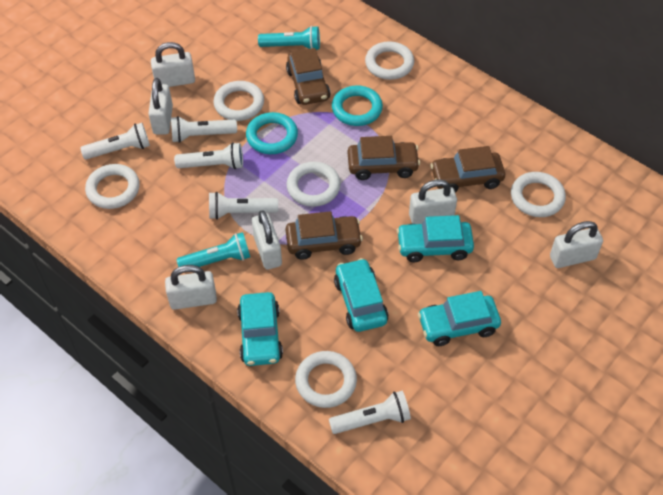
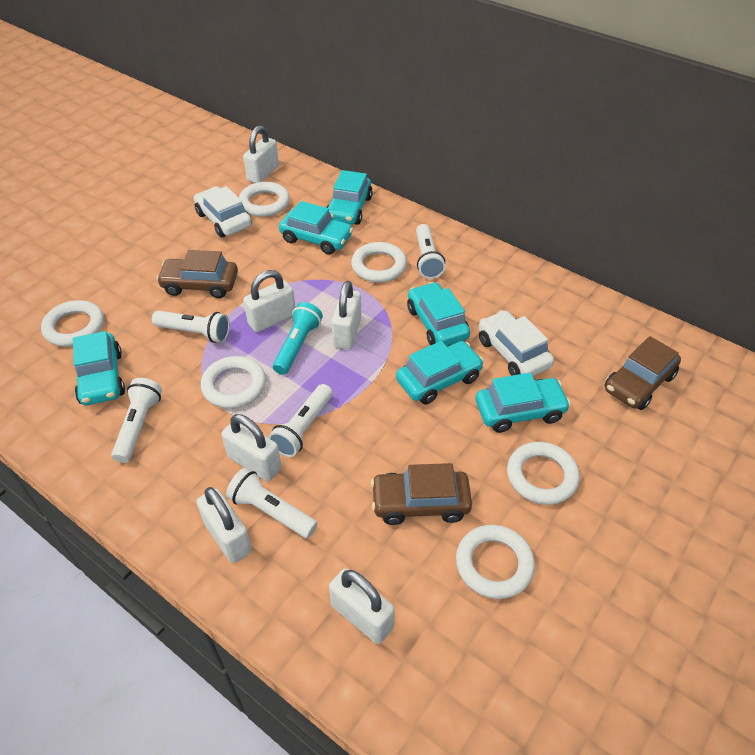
brown car: 4 -> 3
turquoise car: 4 -> 6
turquoise flashlight: 2 -> 1
turquoise ring: 2 -> 0
white car: 0 -> 2

